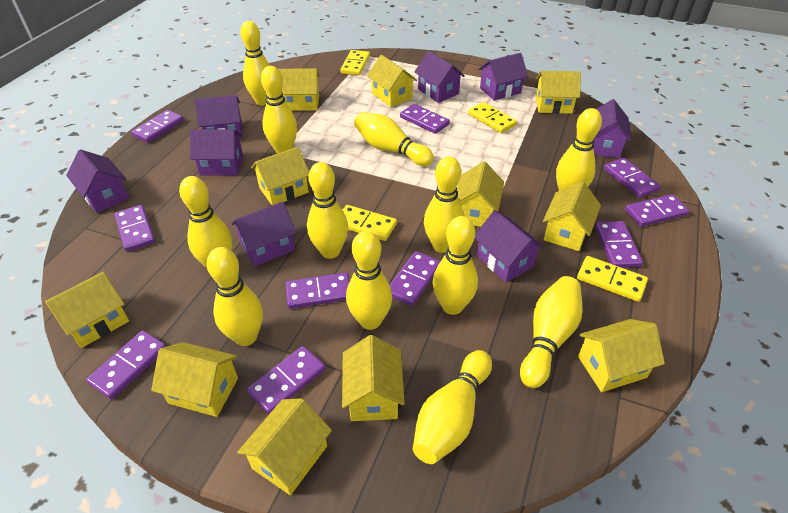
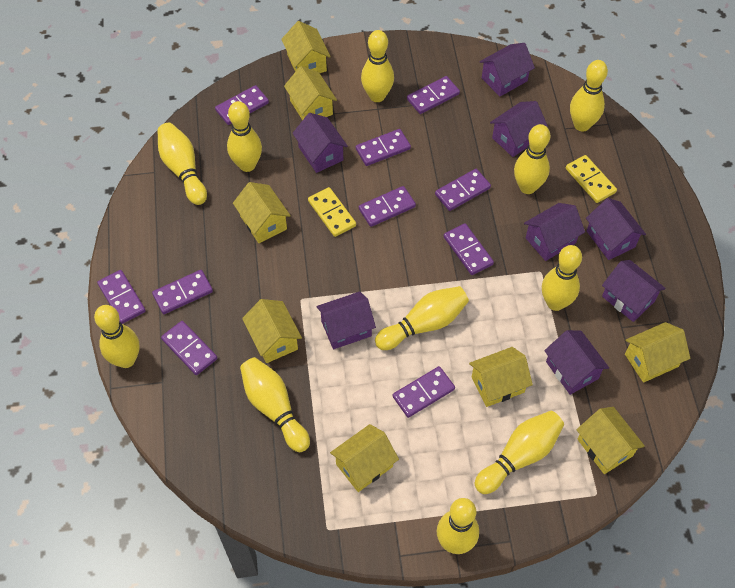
yellow bowling pin: 12 -> 11
yellow domino: 4 -> 2
yellow house: 11 -> 8

